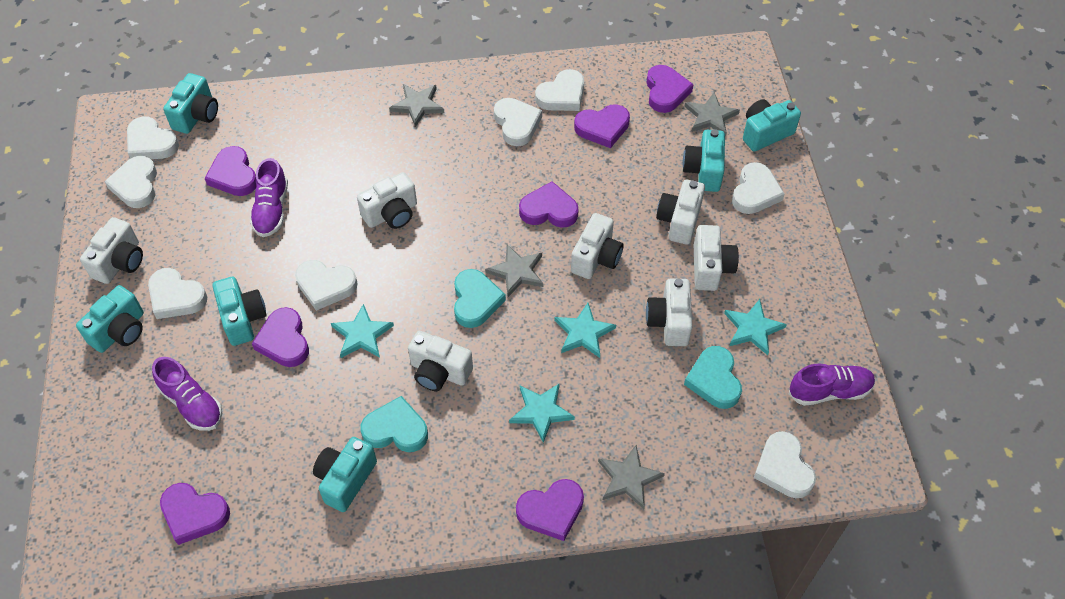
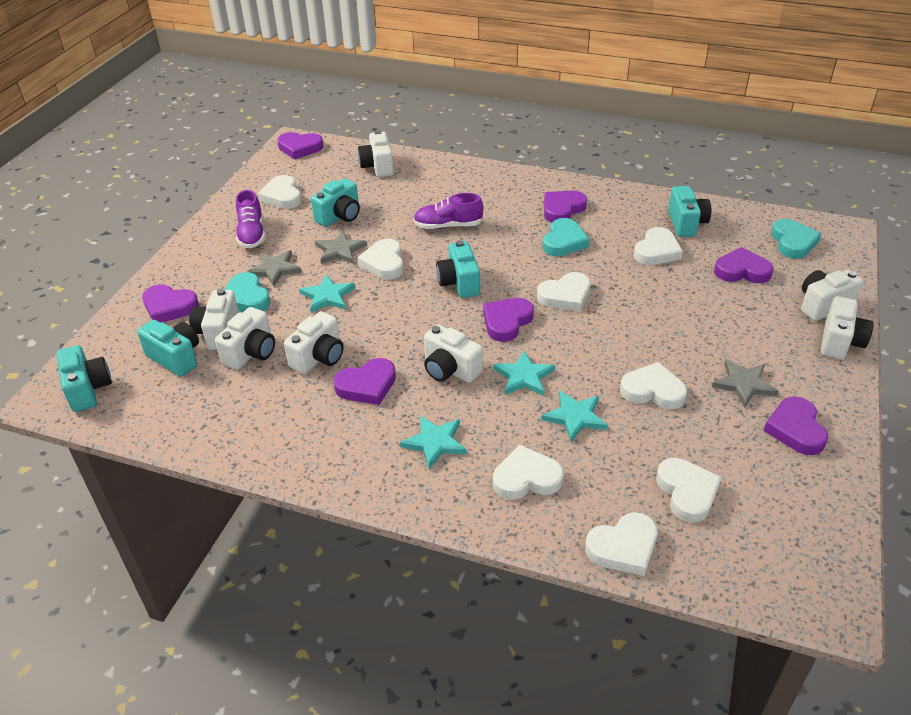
grey star: 4 -> 3
purple shoe: 3 -> 2
turquoise camera: 6 -> 5

